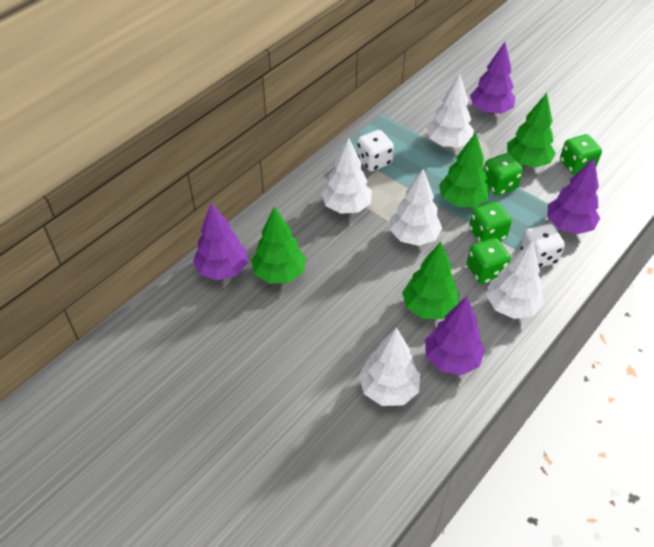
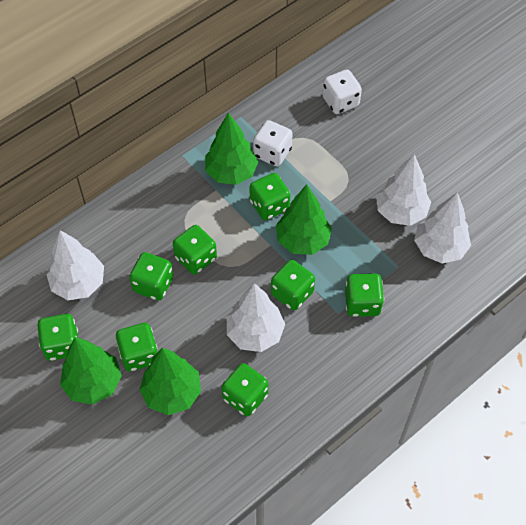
green dice: 4 -> 8
purple tree: 4 -> 0
white tree: 5 -> 4

